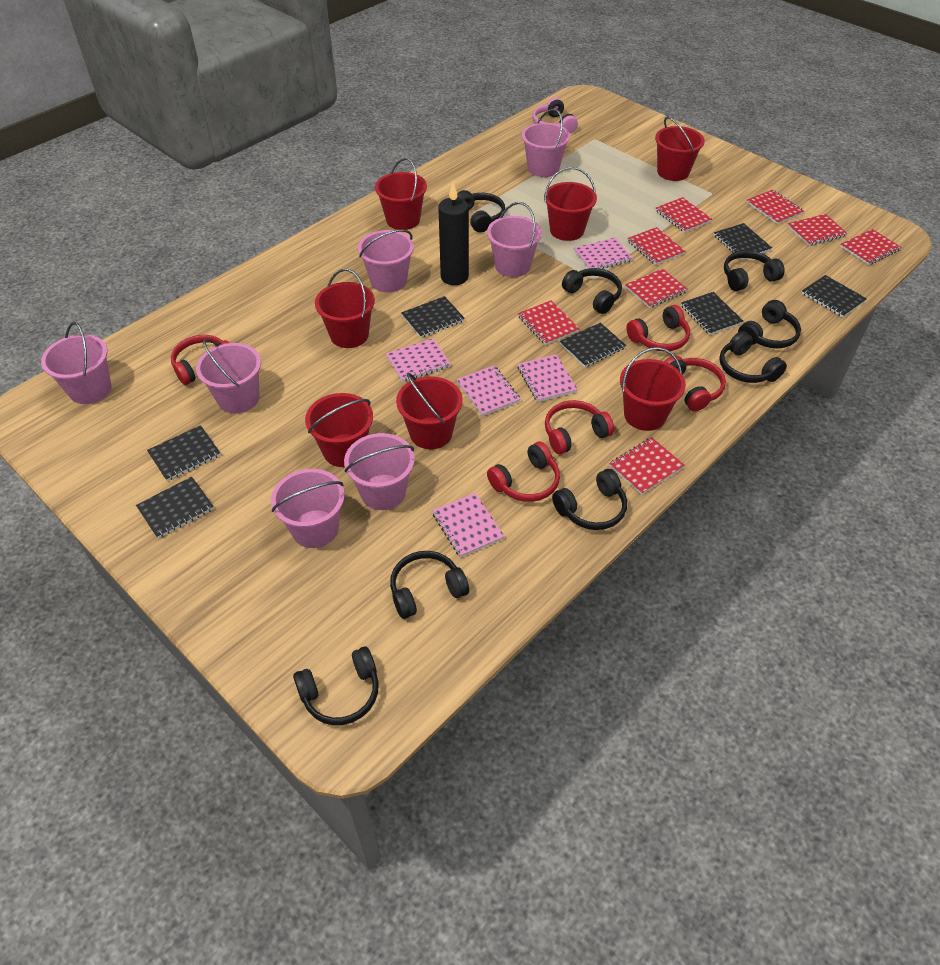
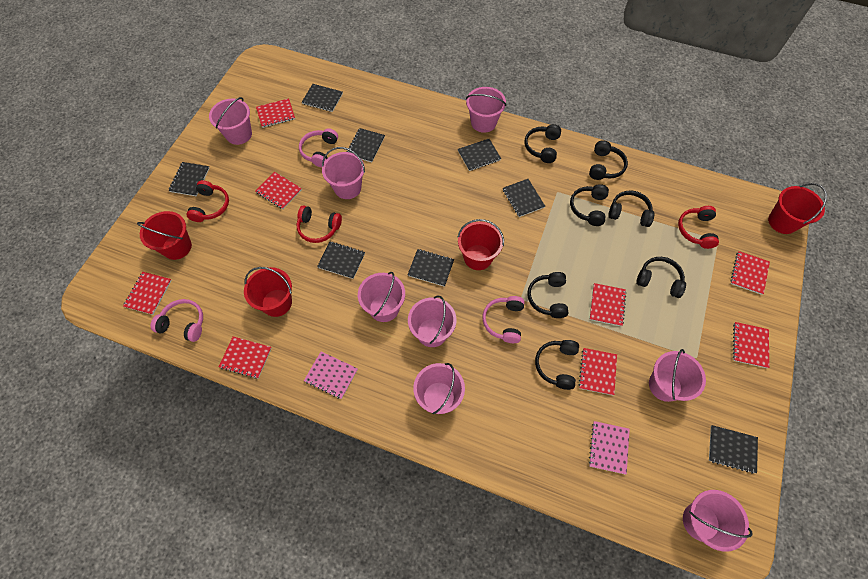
black candle: 1 -> 0
black headphones: 8 -> 7
black notebook: 7 -> 8
pink bucket: 7 -> 8
pink headphones: 1 -> 3
pink notebook: 5 -> 2
red bucket: 7 -> 4
red headphones: 5 -> 3

